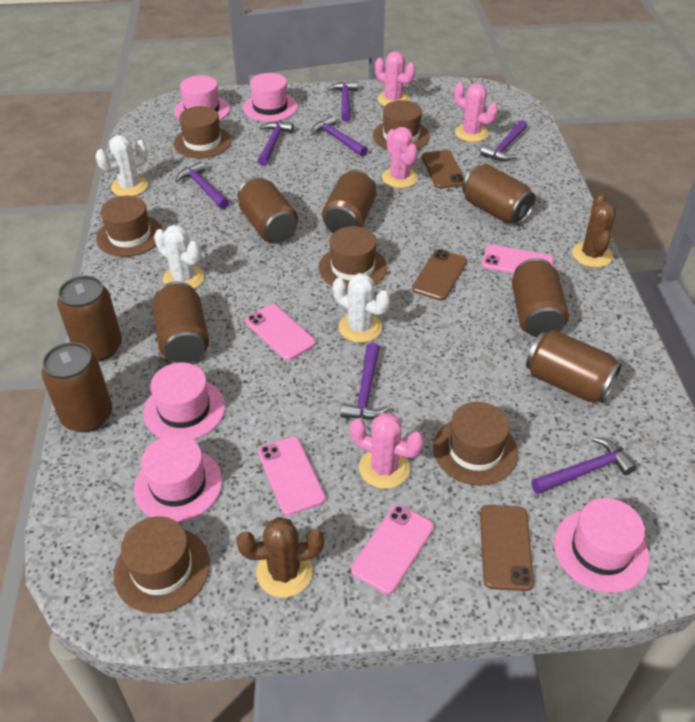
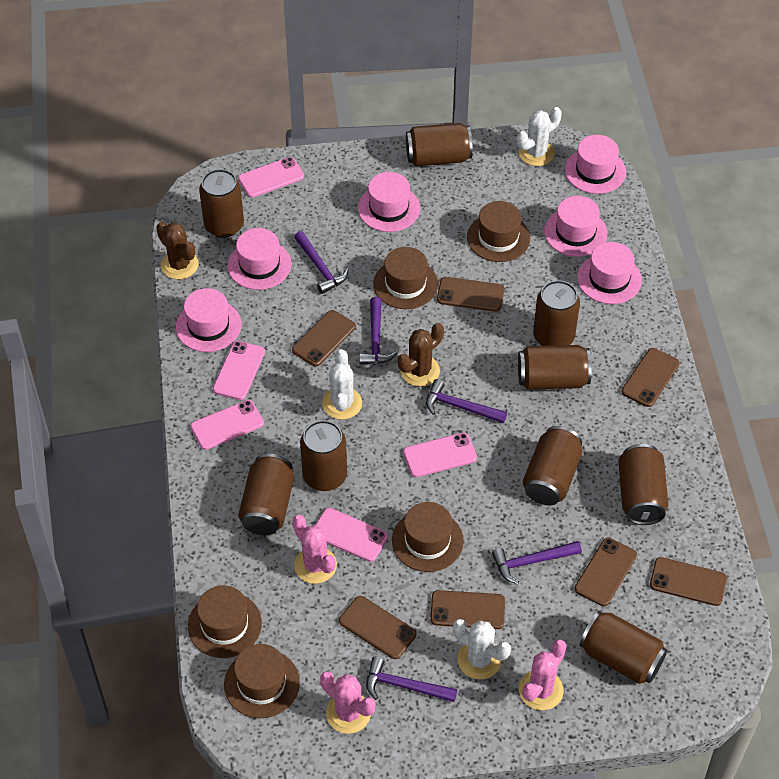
brown can: 8 -> 9
brown hat: 6 -> 5
brown phone: 3 -> 7
pink cactus: 4 -> 3
pink hat: 5 -> 6
pink phone: 4 -> 5
purple hammer: 7 -> 5

